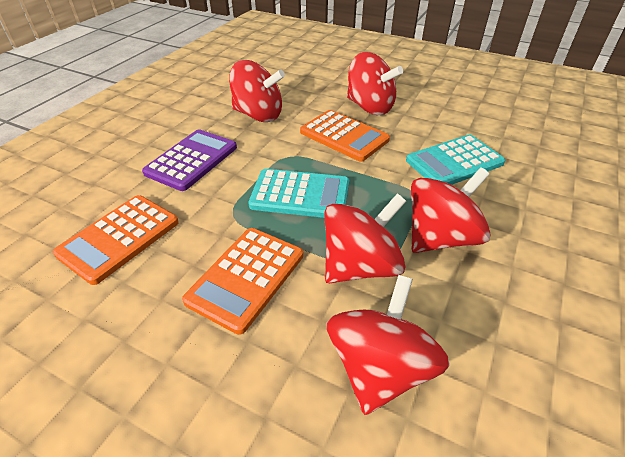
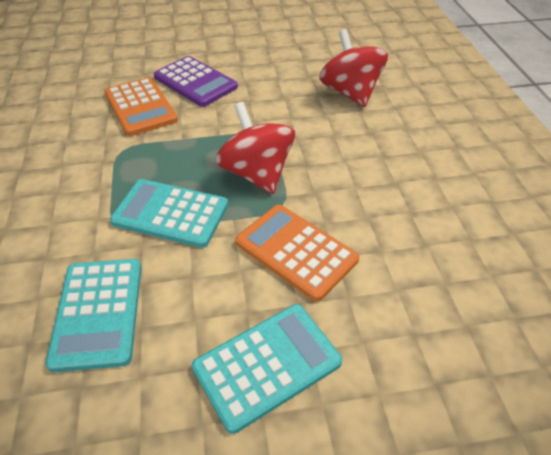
orange calculator: 3 -> 2
red spinning top: 5 -> 2
turquoise calculator: 2 -> 3

